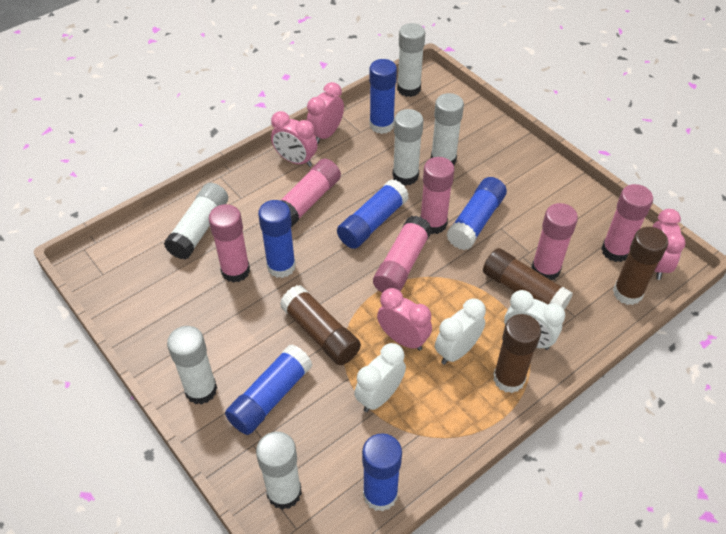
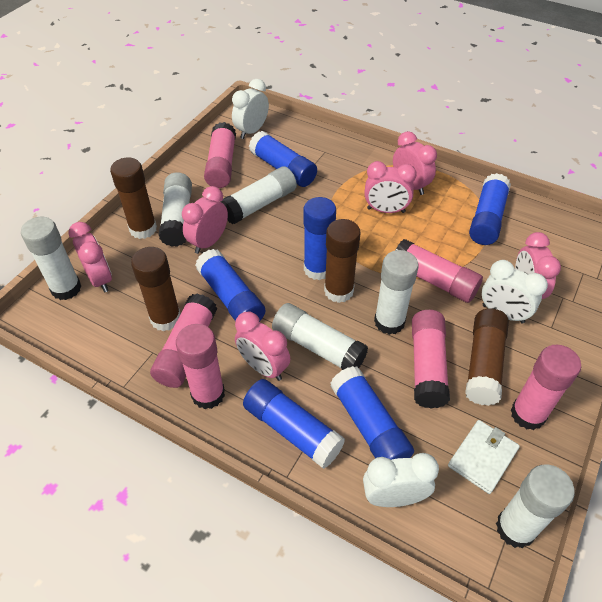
pink clock: 4 -> 6
white wallet: 0 -> 1

